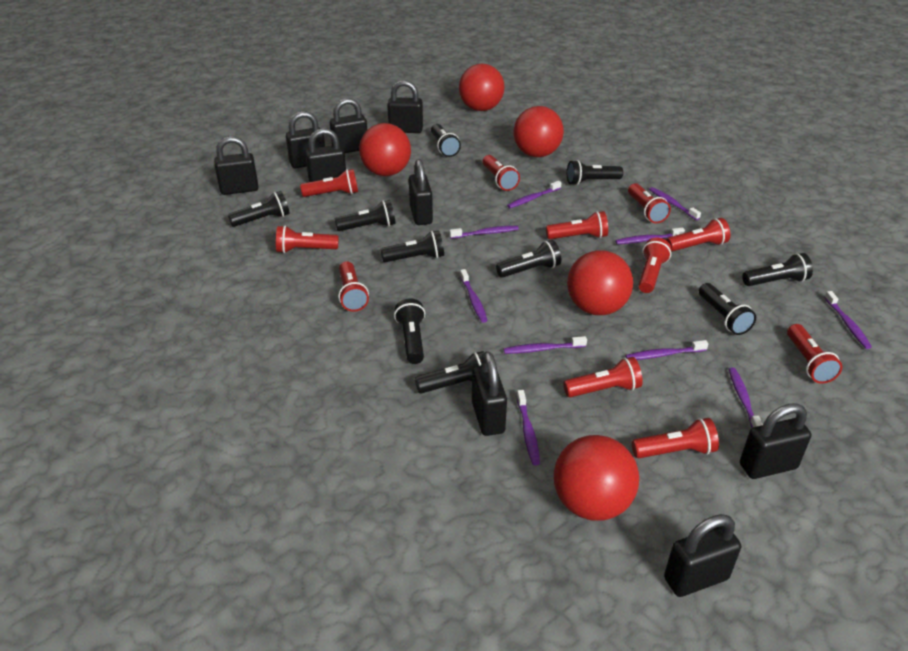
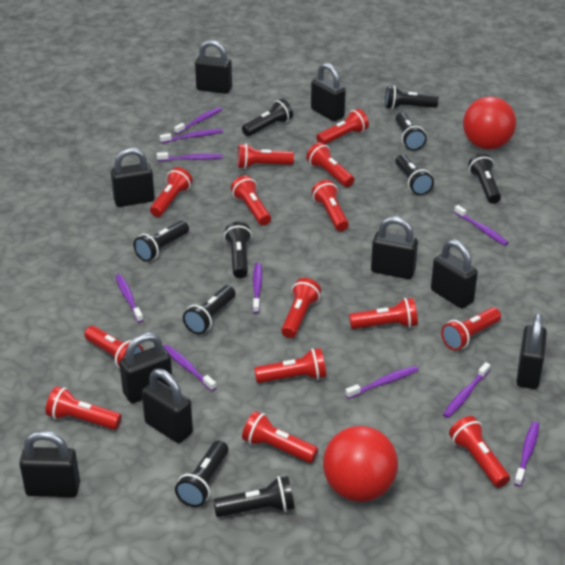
red ball: 5 -> 2
red flashlight: 11 -> 14

